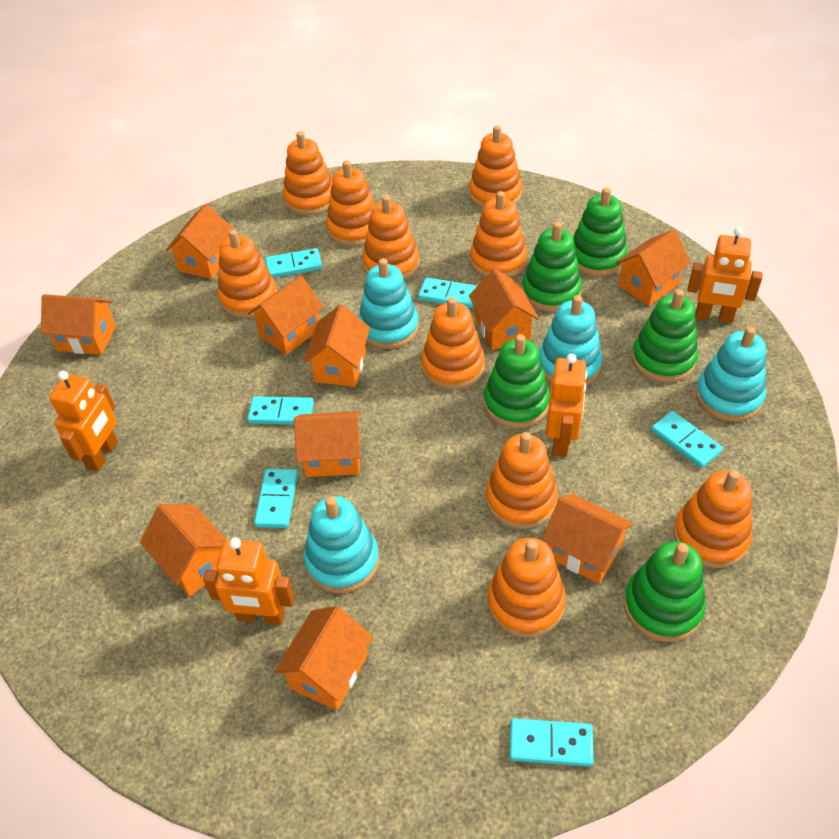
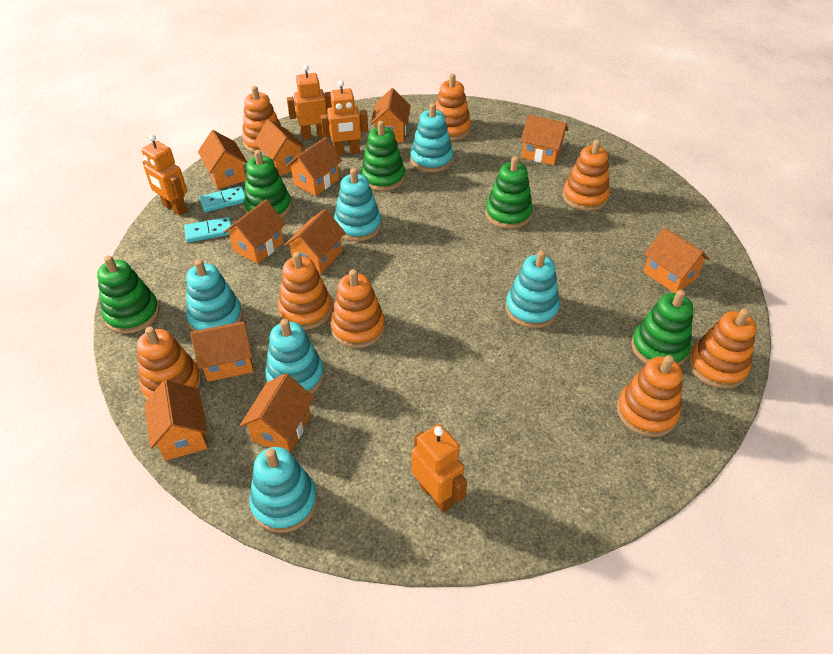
orange house: 10 -> 11
orange stacking toy: 10 -> 8
turquoise domino: 6 -> 2
turquoise stacking toy: 4 -> 6

